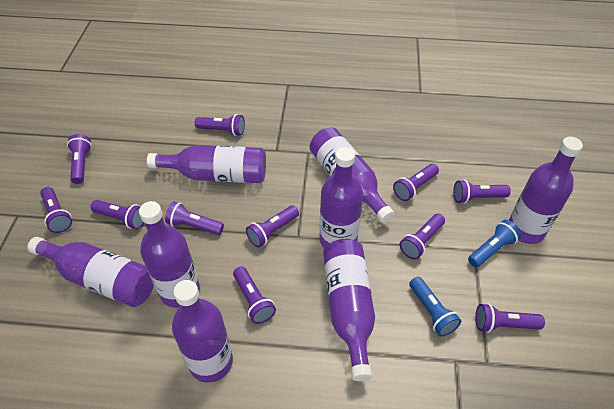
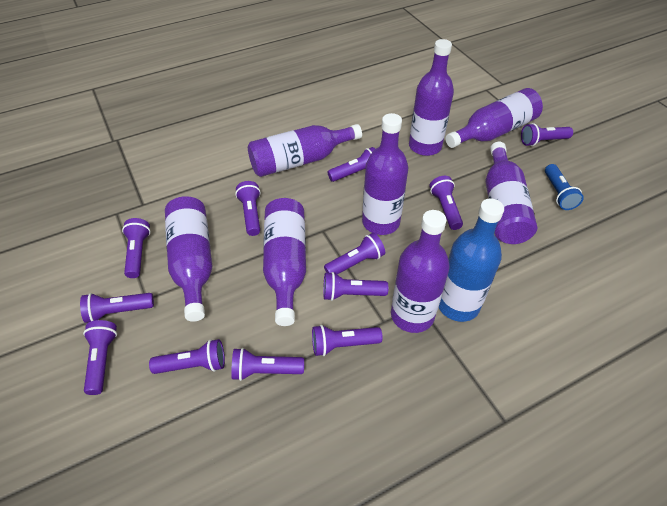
blue bottle: 0 -> 1
blue flashlight: 2 -> 1
purple flashlight: 11 -> 12

